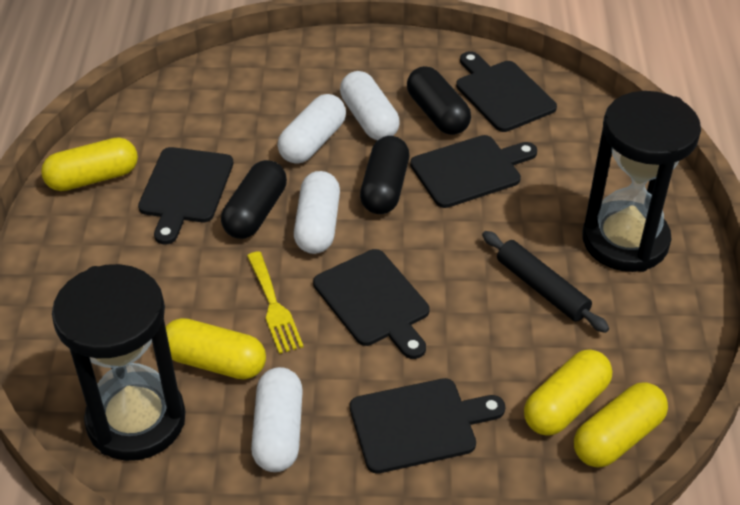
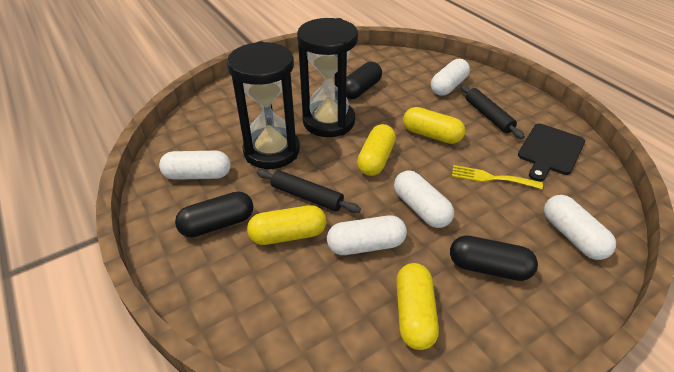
black cutting board: 5 -> 1
black rolling pin: 1 -> 2
white capsule: 4 -> 5

